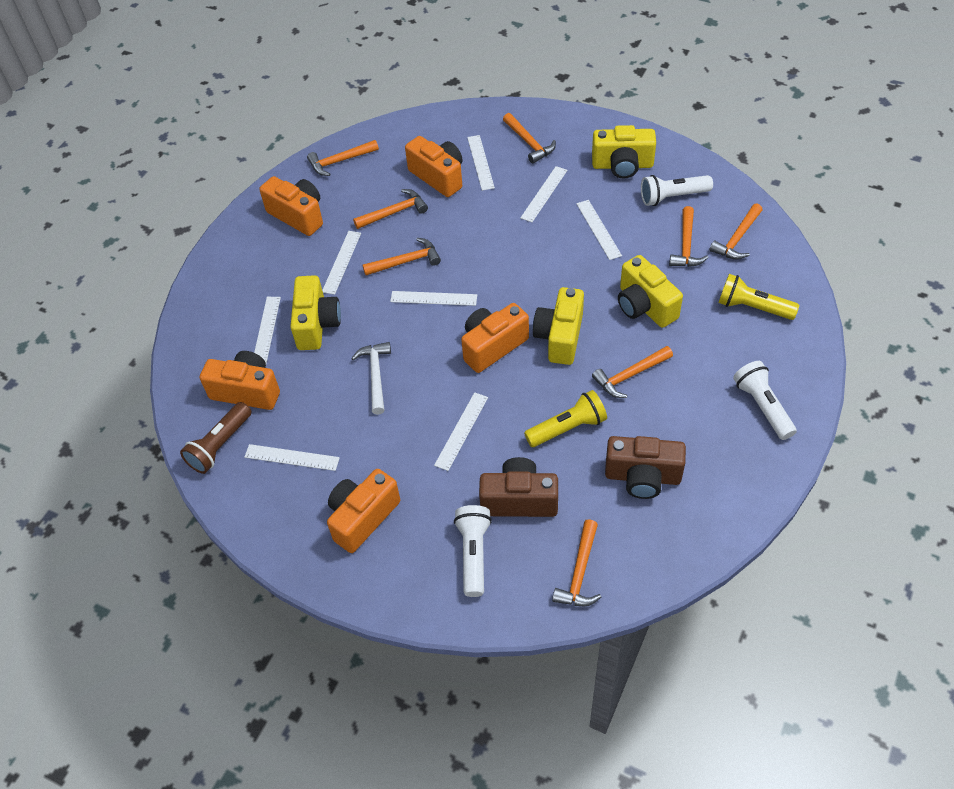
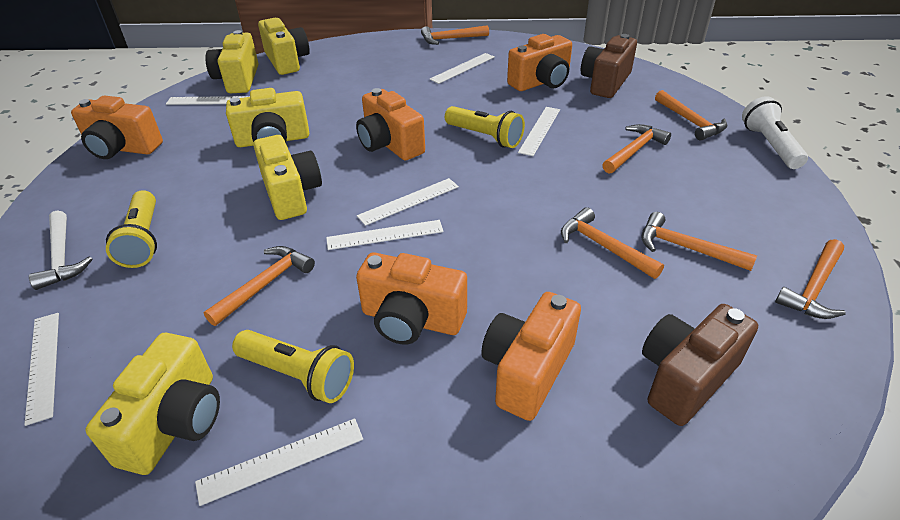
brown flashlight: 1 -> 0
orange hammer: 8 -> 7
white flashlight: 3 -> 1
white ruler: 8 -> 7
yellow camera: 4 -> 5
yellow flashlight: 2 -> 3

